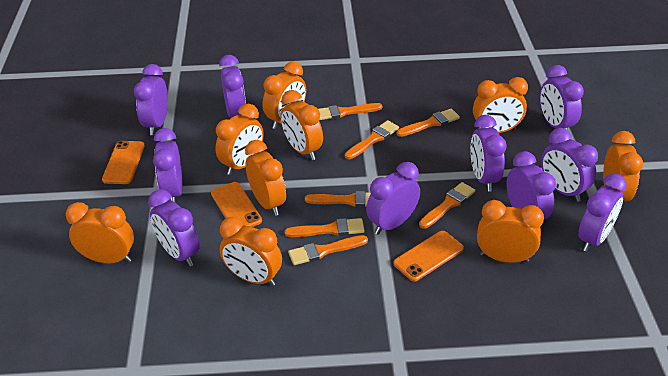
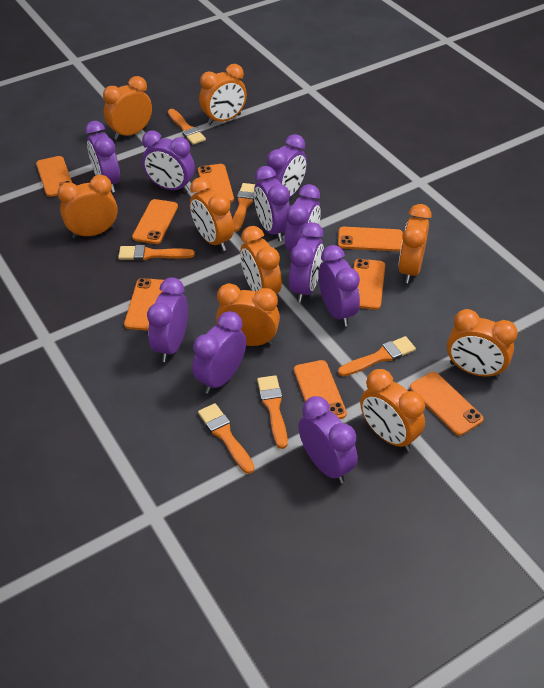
orange brush: 7 -> 6
orange phone: 3 -> 8

